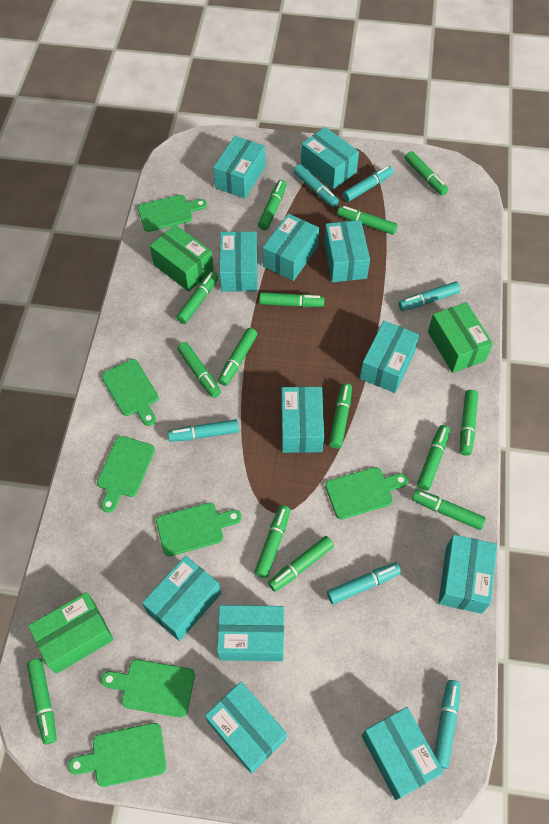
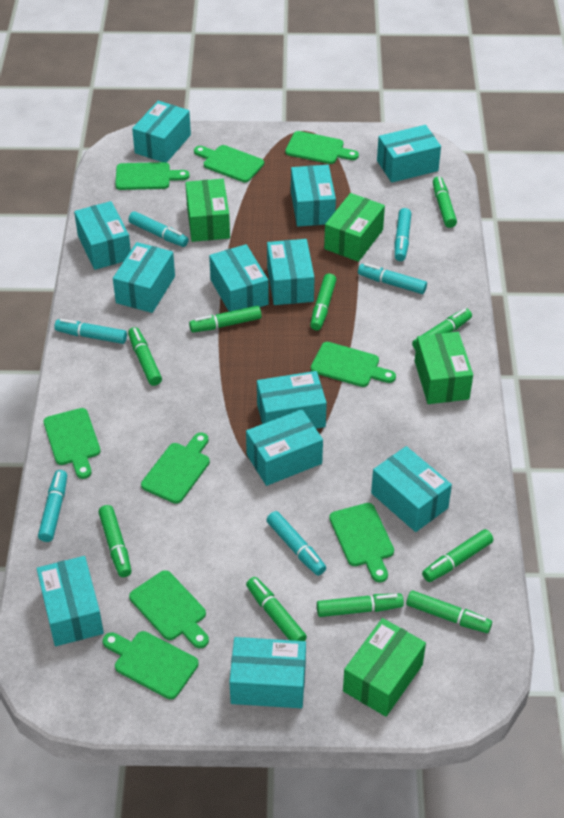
green box: 3 -> 4
green cutting board: 7 -> 9
green marker: 14 -> 10

